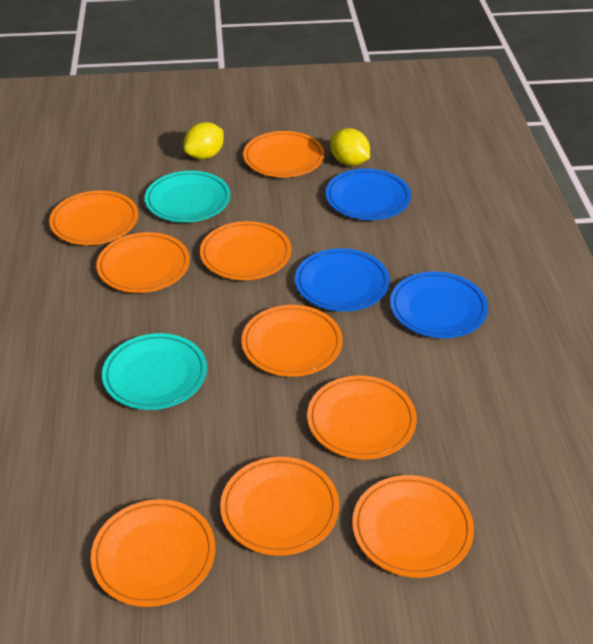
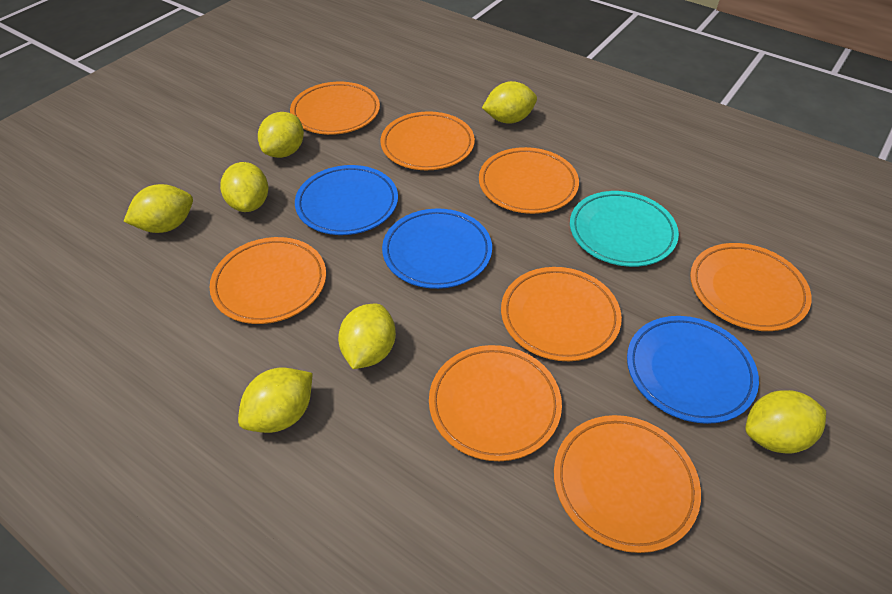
orange plate: 9 -> 8
turquoise plate: 2 -> 1
yellow lemon: 2 -> 7

